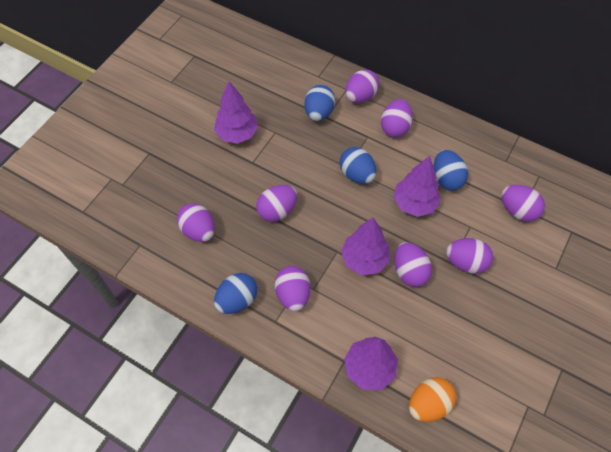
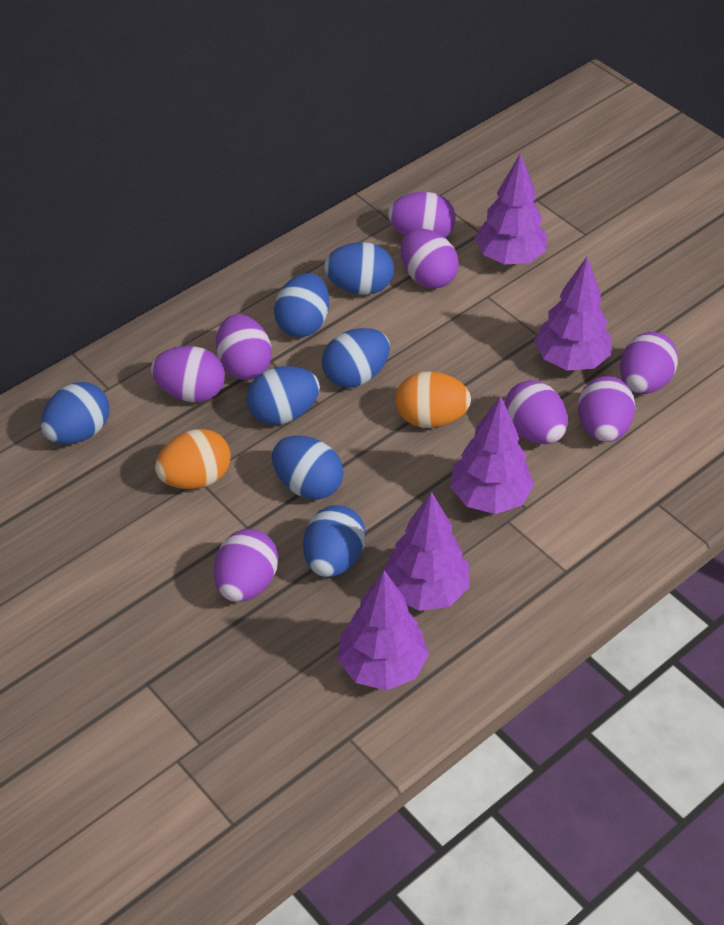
blue egg: 4 -> 7
orange egg: 1 -> 2
purple tree: 4 -> 5

